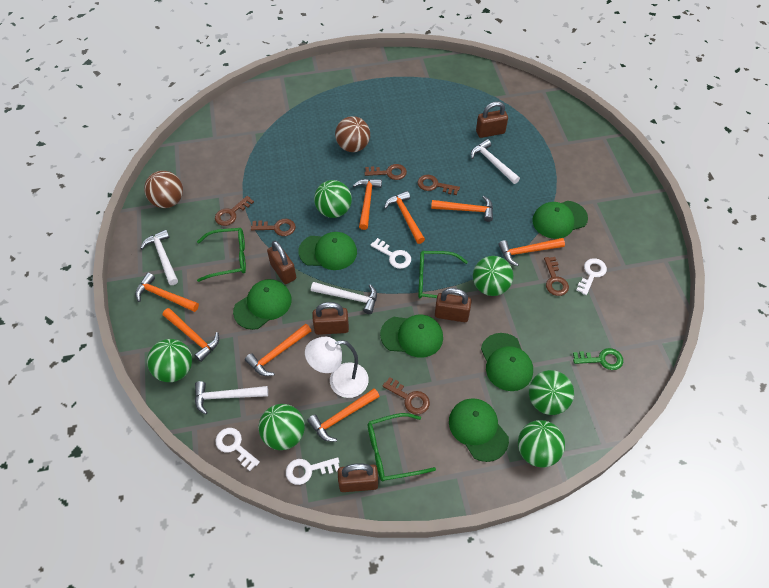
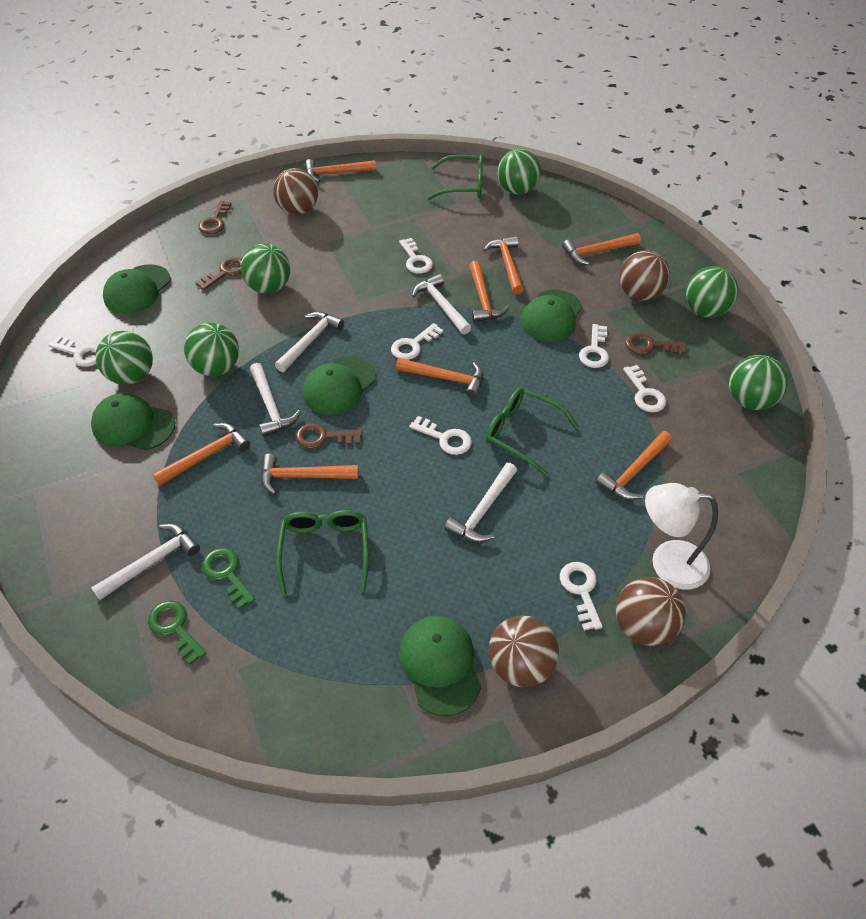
brown ball: 2 -> 4
brown key: 6 -> 4
brown padlock: 5 -> 0
green cap: 6 -> 5
green key: 1 -> 2
white hammer: 4 -> 5
white key: 4 -> 7

